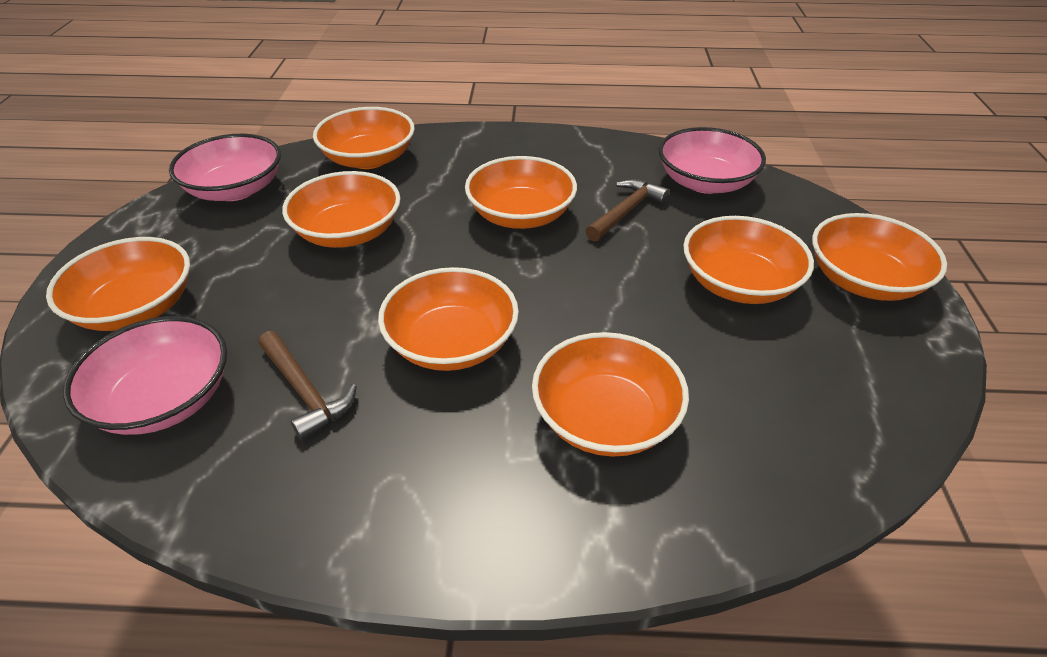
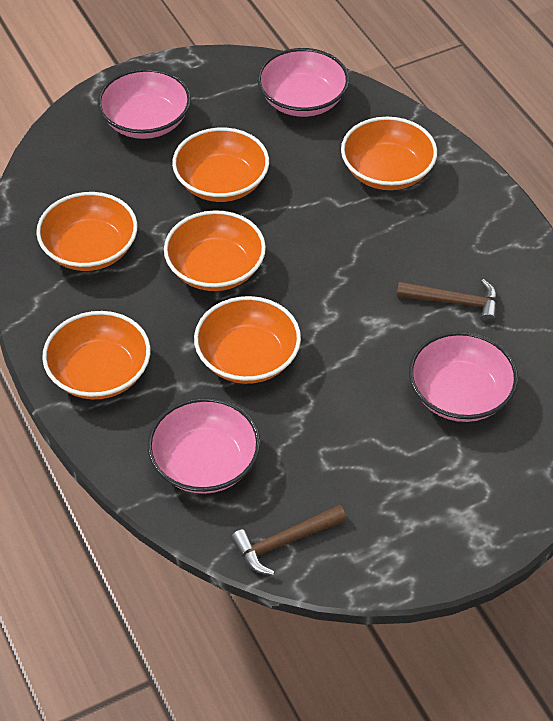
orange bowl: 8 -> 6
pink bowl: 3 -> 4

